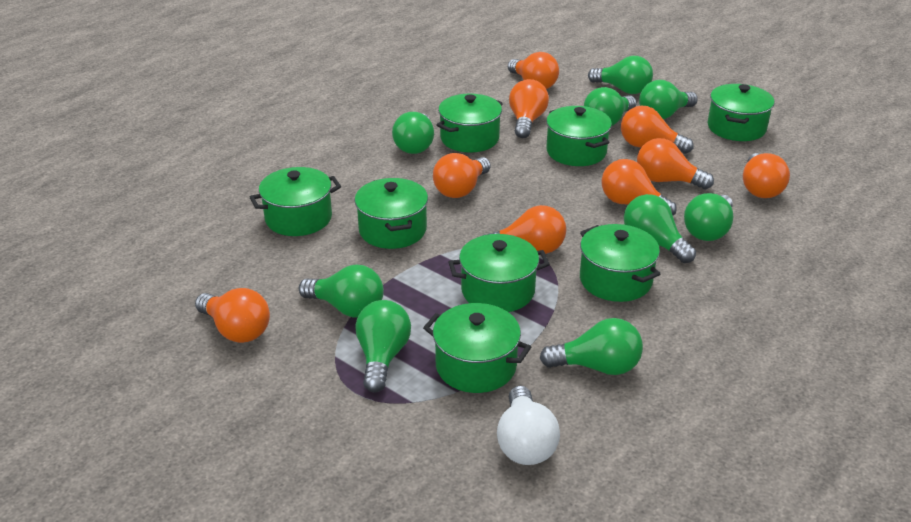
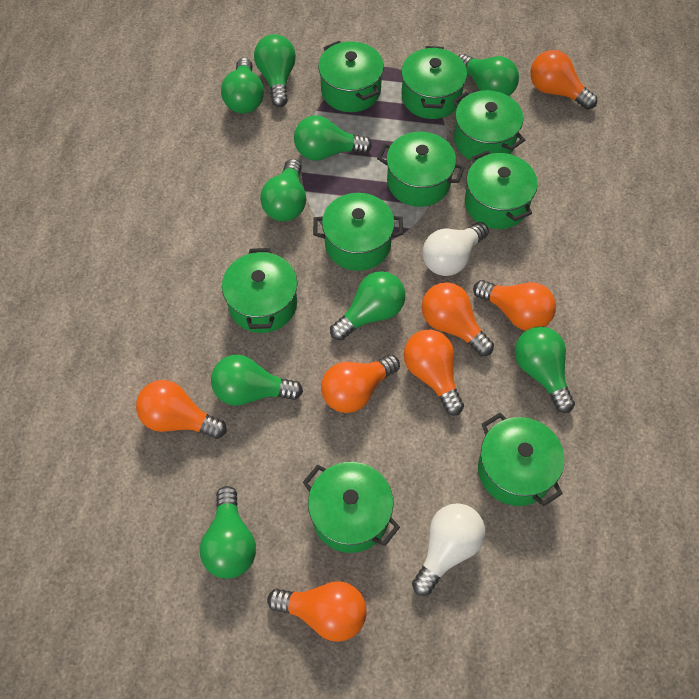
green pot: 8 -> 9
orange light bulb: 9 -> 7
white light bulb: 1 -> 2

